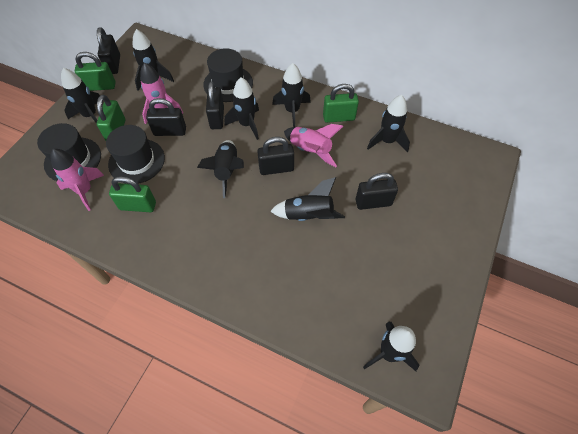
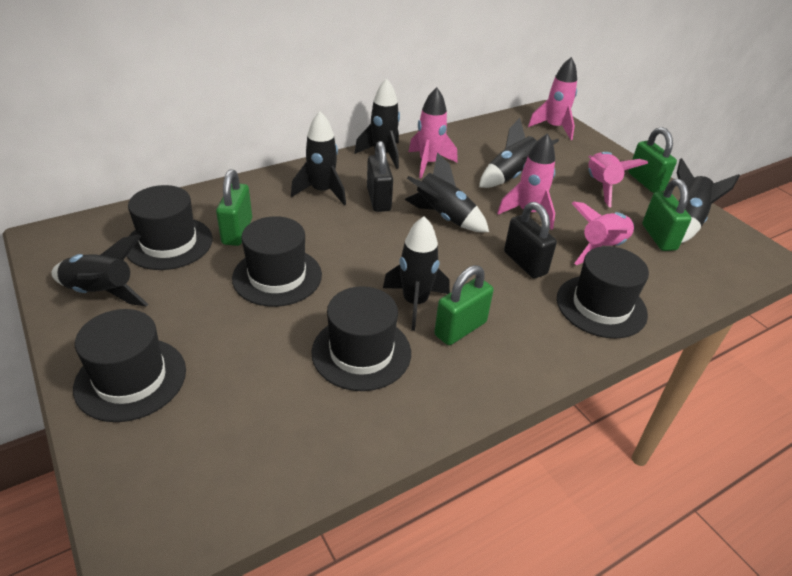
black hat: 3 -> 5
black padlock: 5 -> 2
black rocket: 8 -> 7
pink rocket: 3 -> 5

